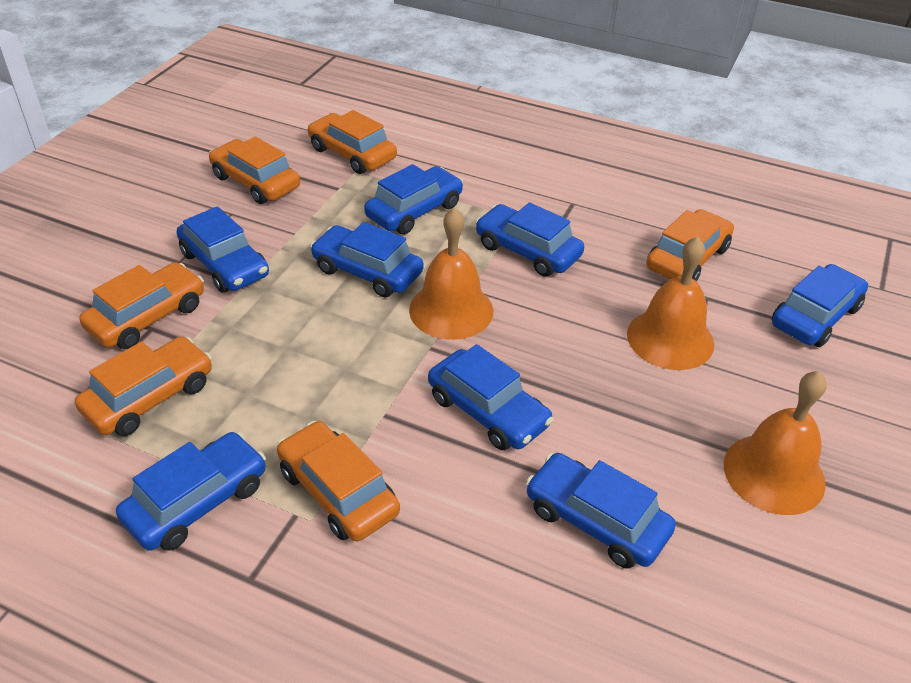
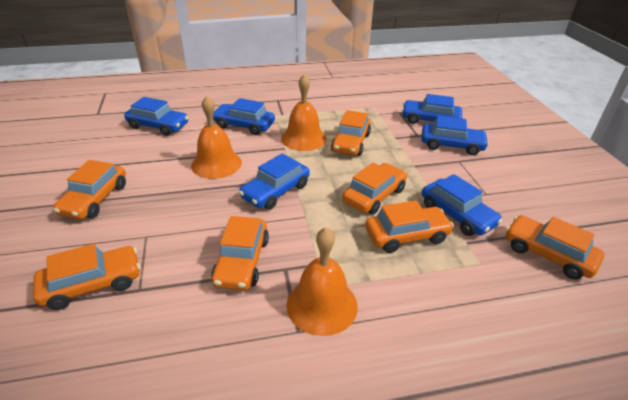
blue car: 8 -> 6
orange car: 6 -> 7

